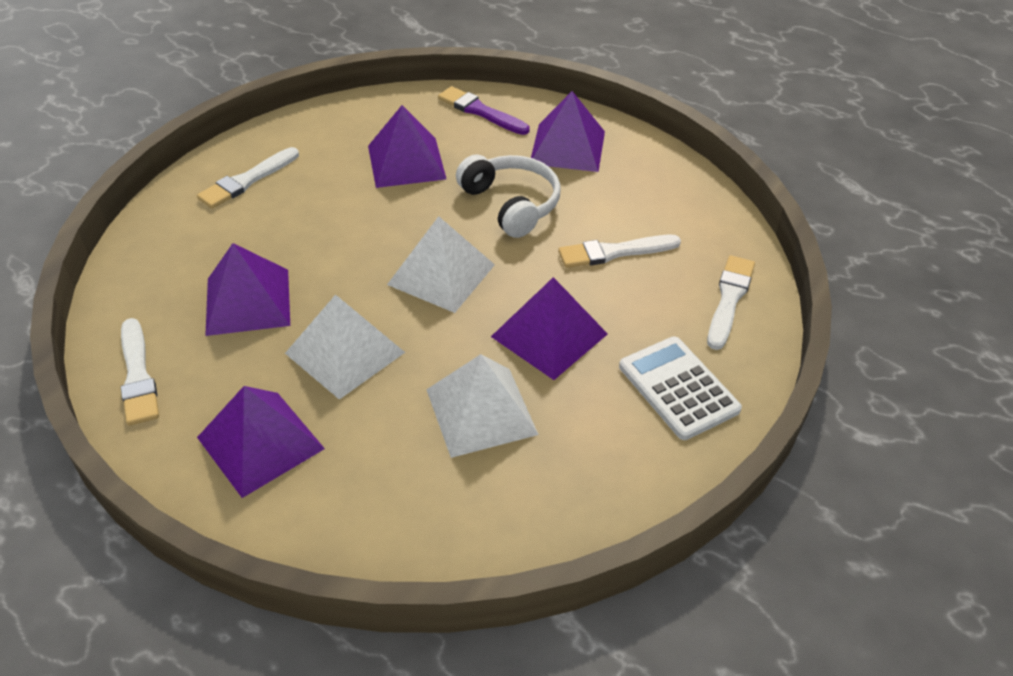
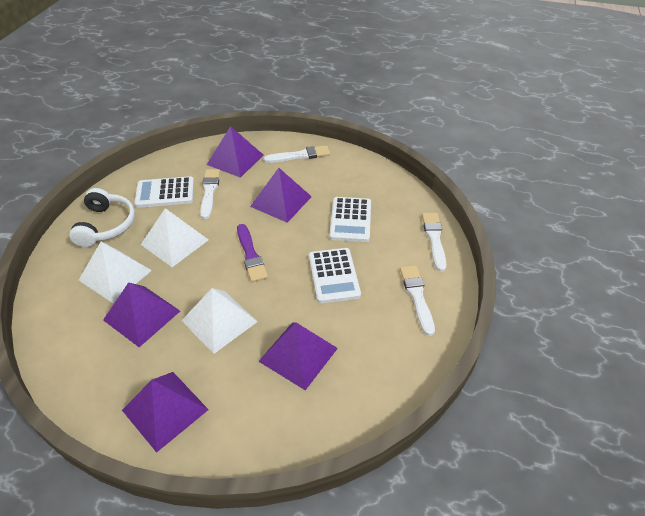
white calculator: 1 -> 3

